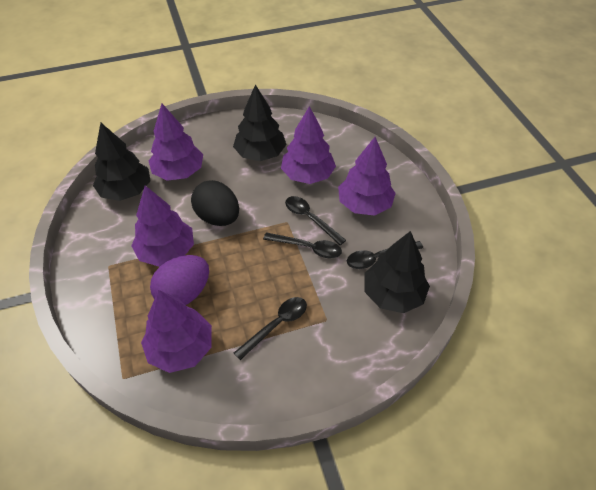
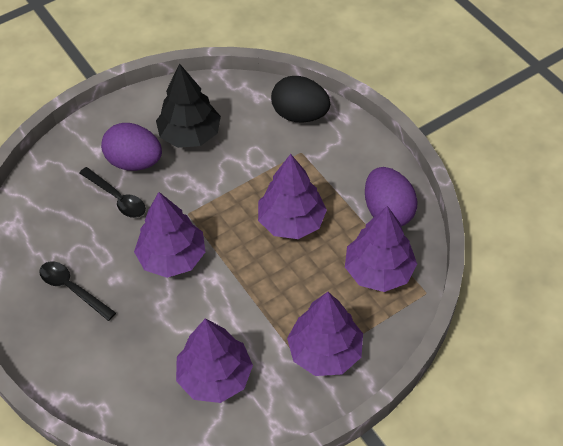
black spoon: 4 -> 2
black tree: 3 -> 1
purple egg: 1 -> 2

